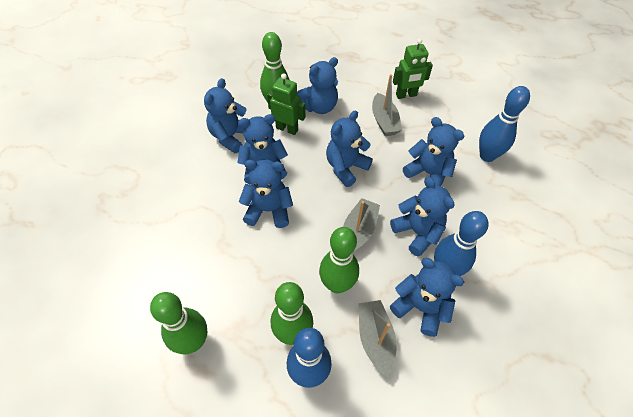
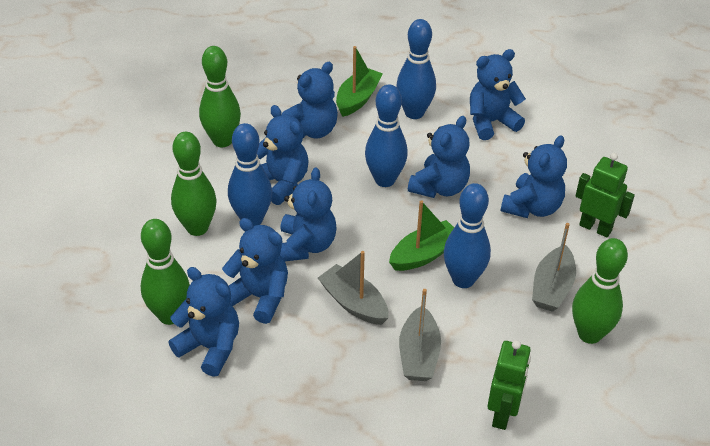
blue bowling pin: 3 -> 4
green boat: 0 -> 2

